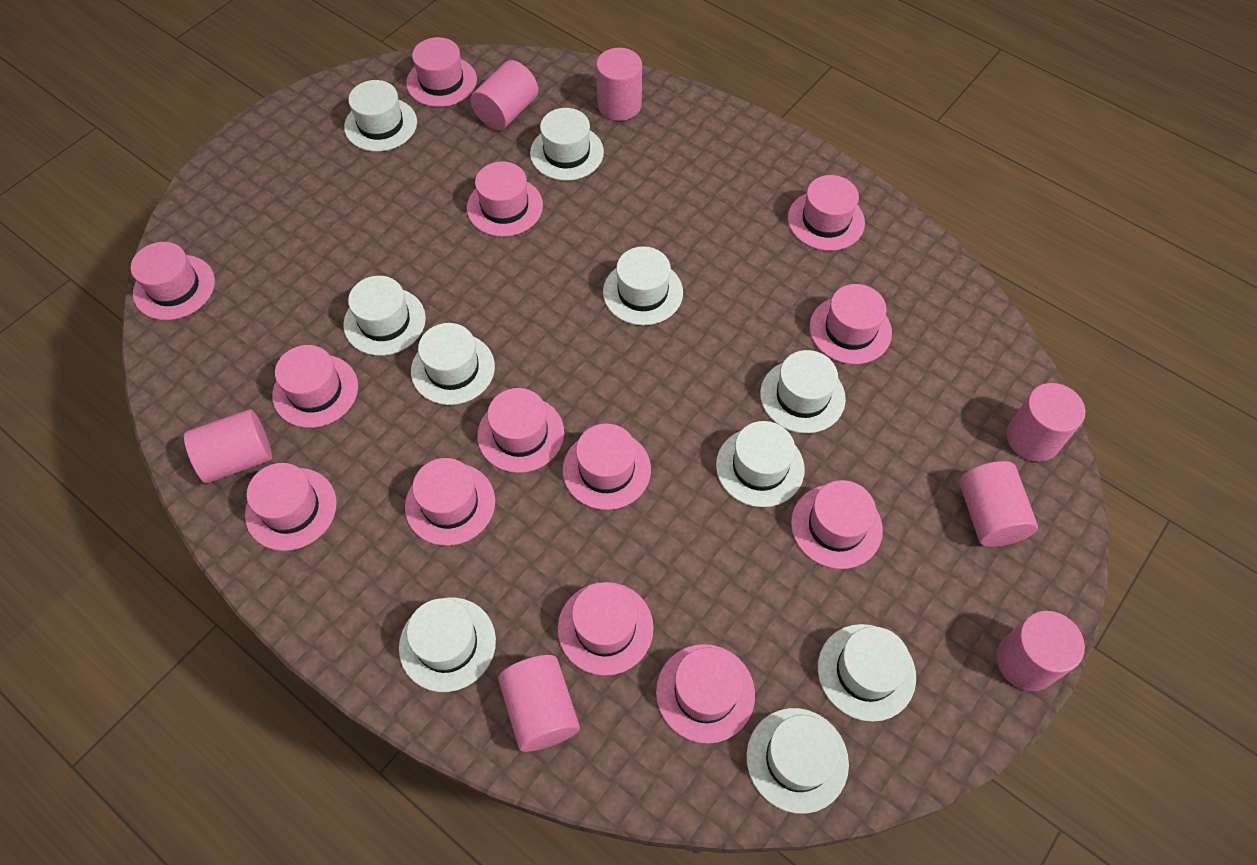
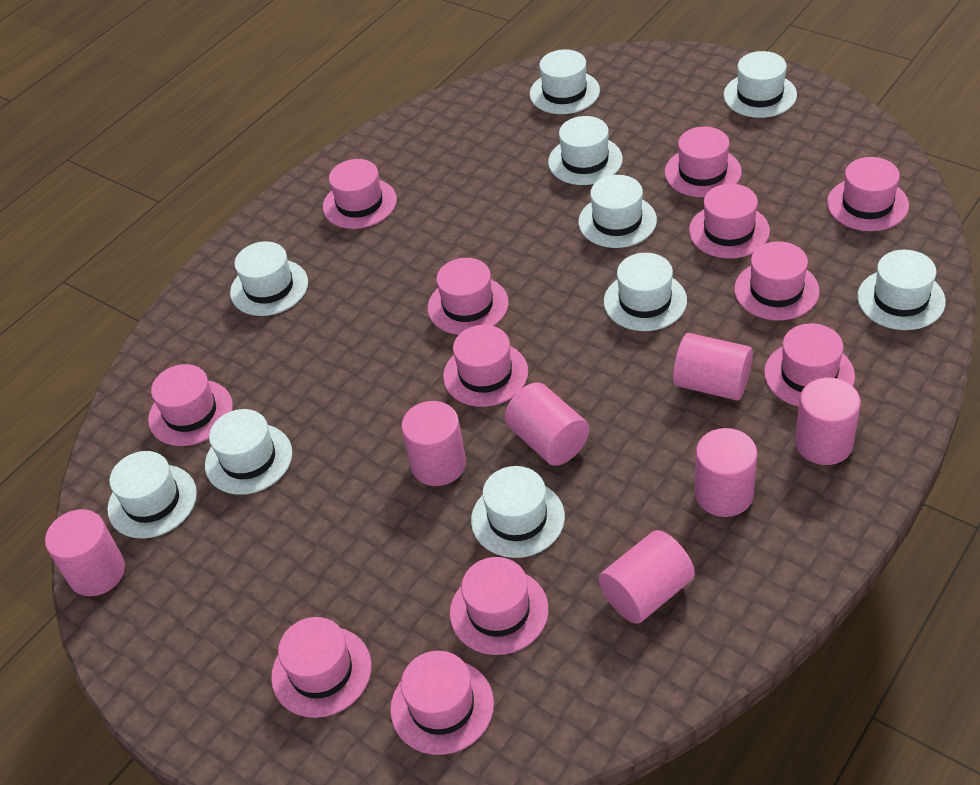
pink hat: 13 -> 12

